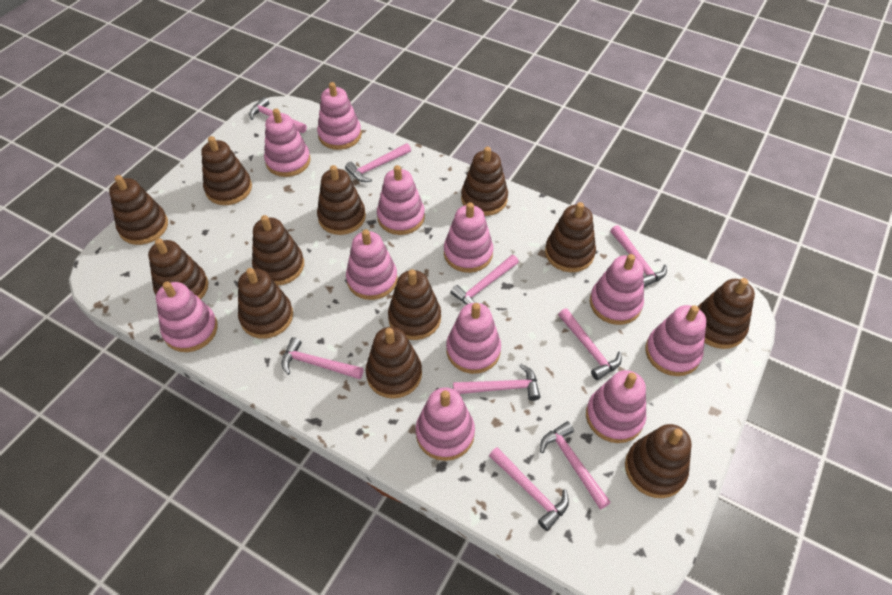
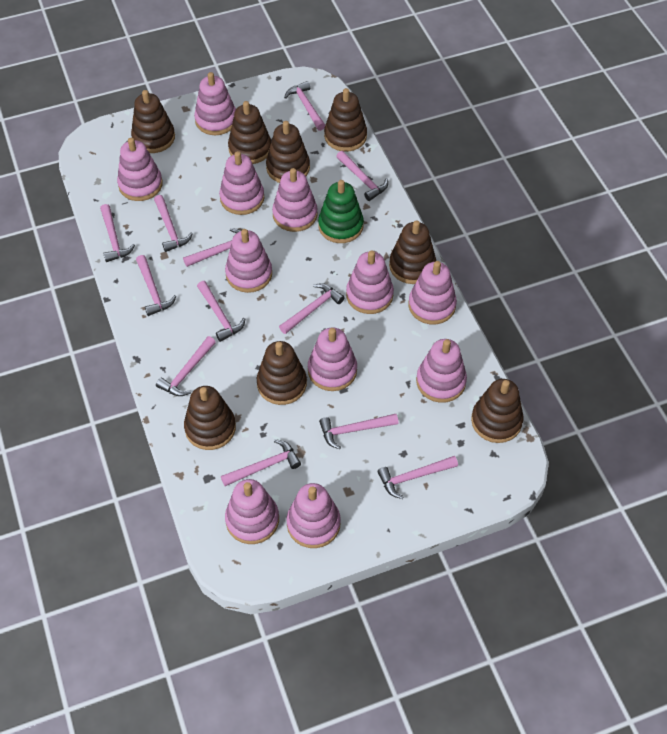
brown stacking toy: 12 -> 8
green stacking toy: 0 -> 1
pink hammer: 9 -> 12

